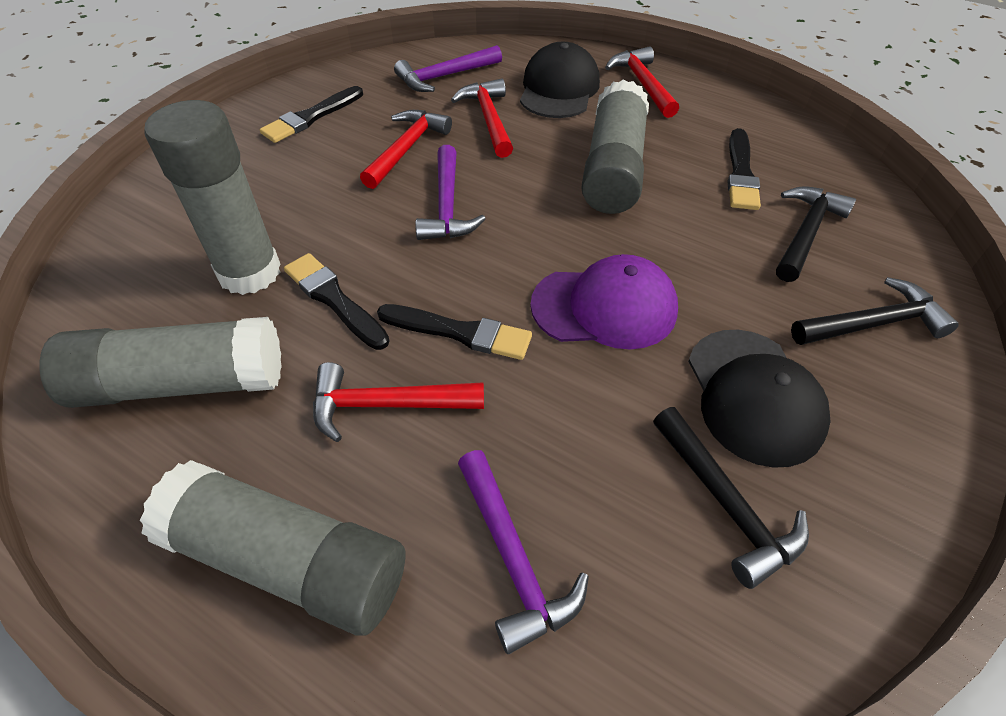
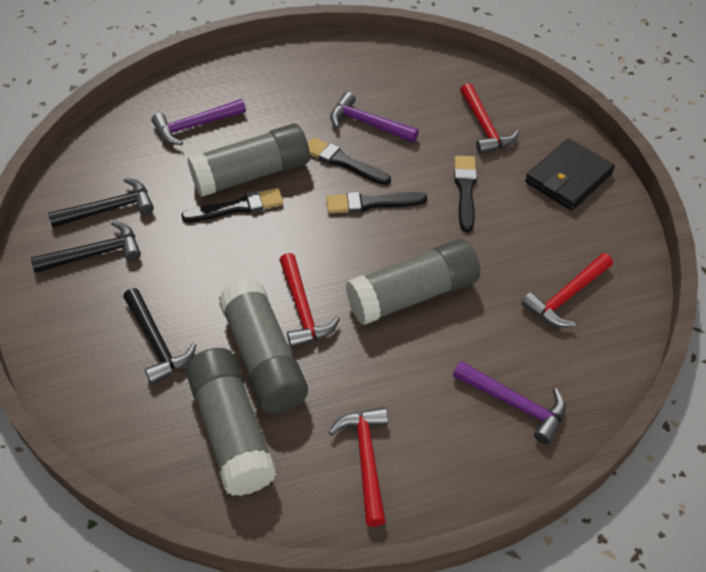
black cap: 2 -> 0
black wallet: 0 -> 1
purple cap: 1 -> 0

